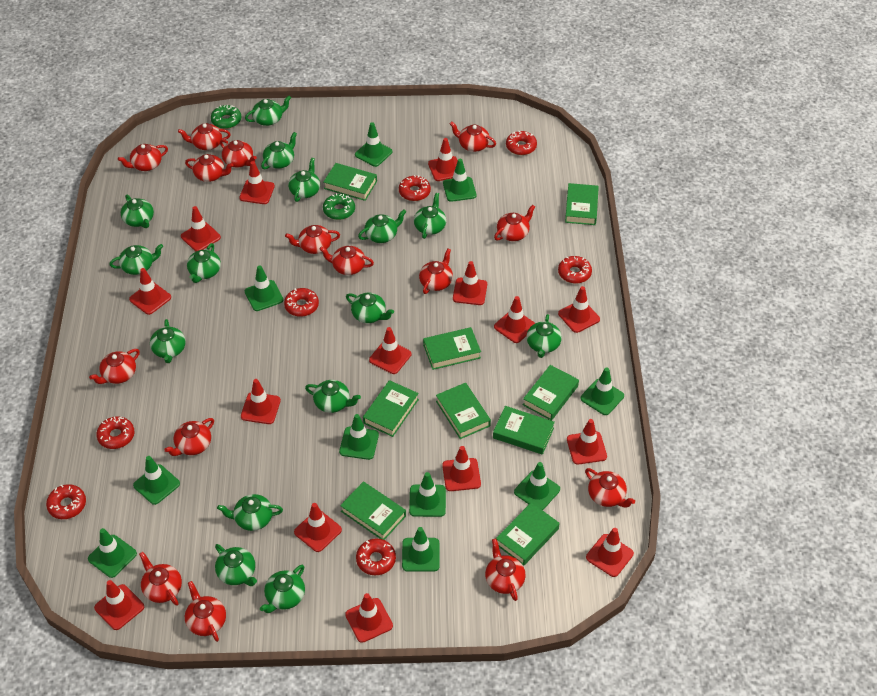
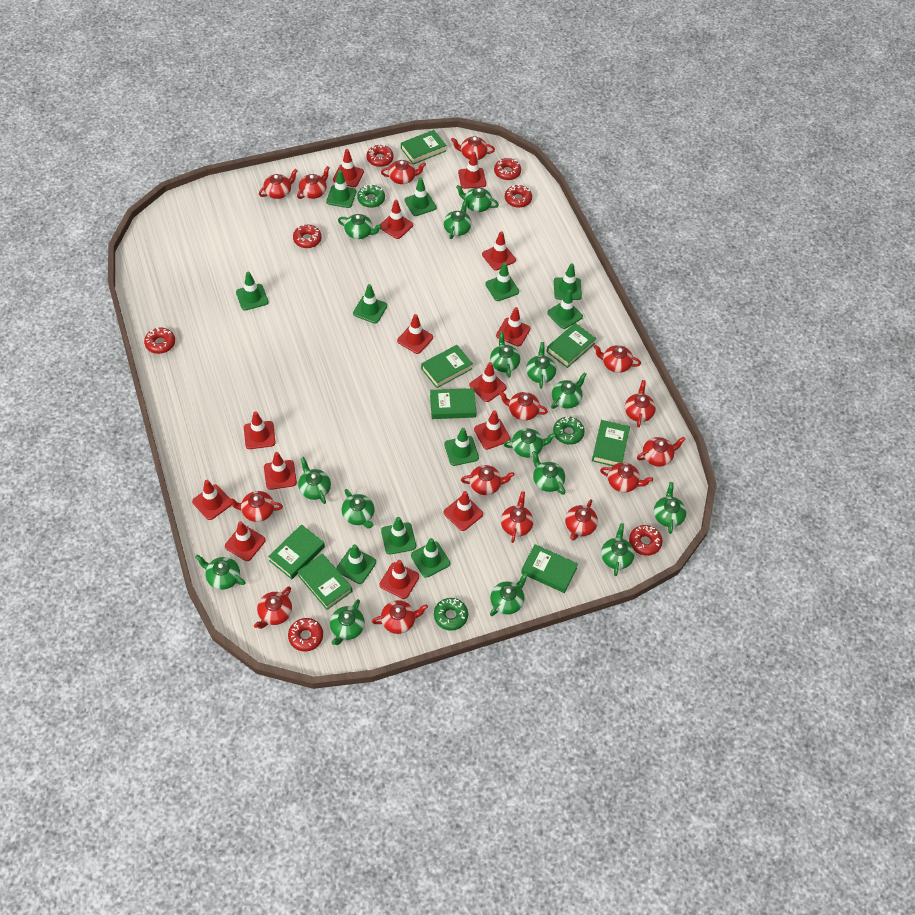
green book: 9 -> 8
green donut: 2 -> 3
green traffic cone: 10 -> 11
red traffic cone: 15 -> 14

